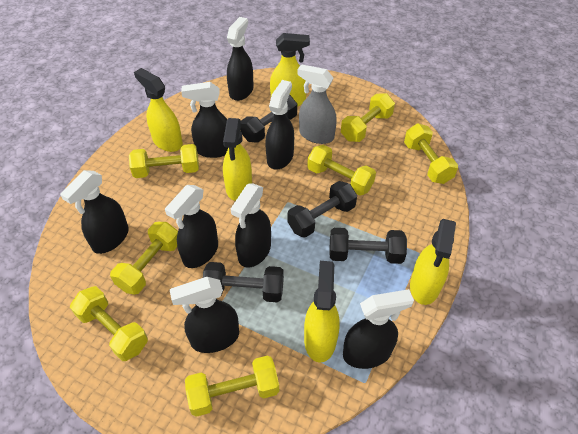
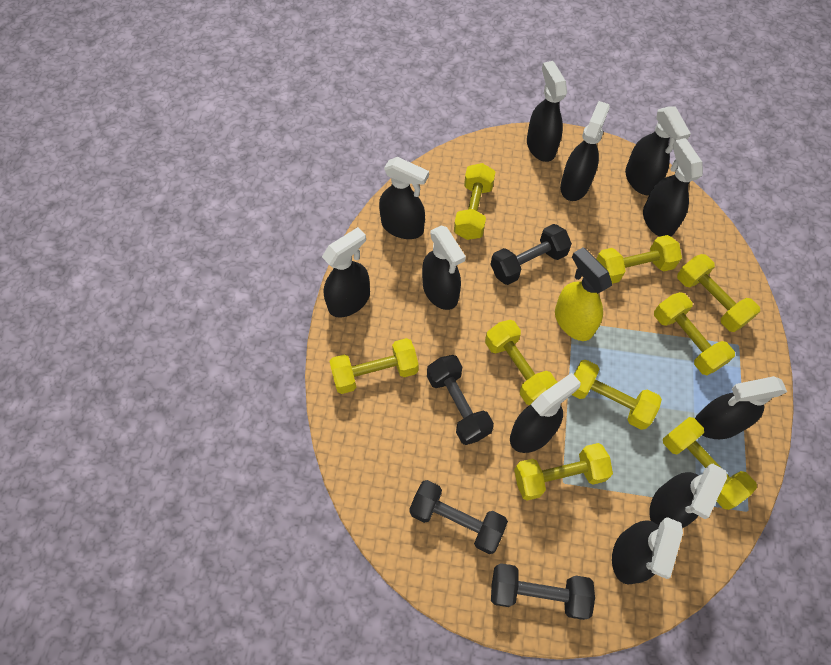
black spray bottle: 8 -> 11
grey spray bottle: 1 -> 0
yellow dumbbell: 7 -> 9
yellow spray bottle: 5 -> 1

